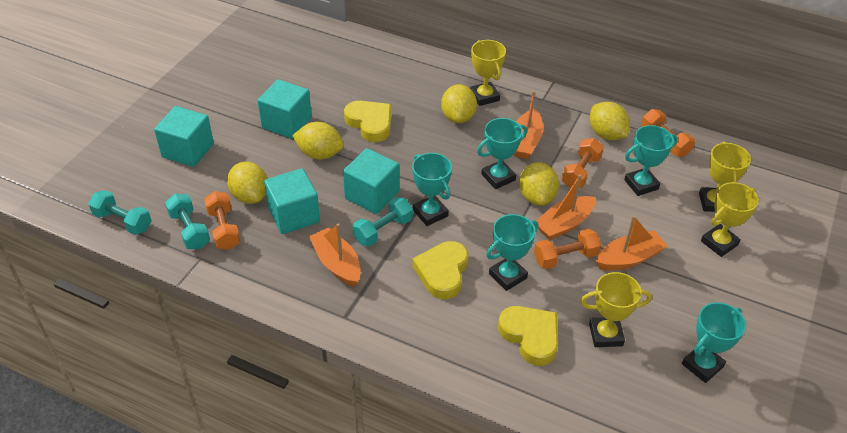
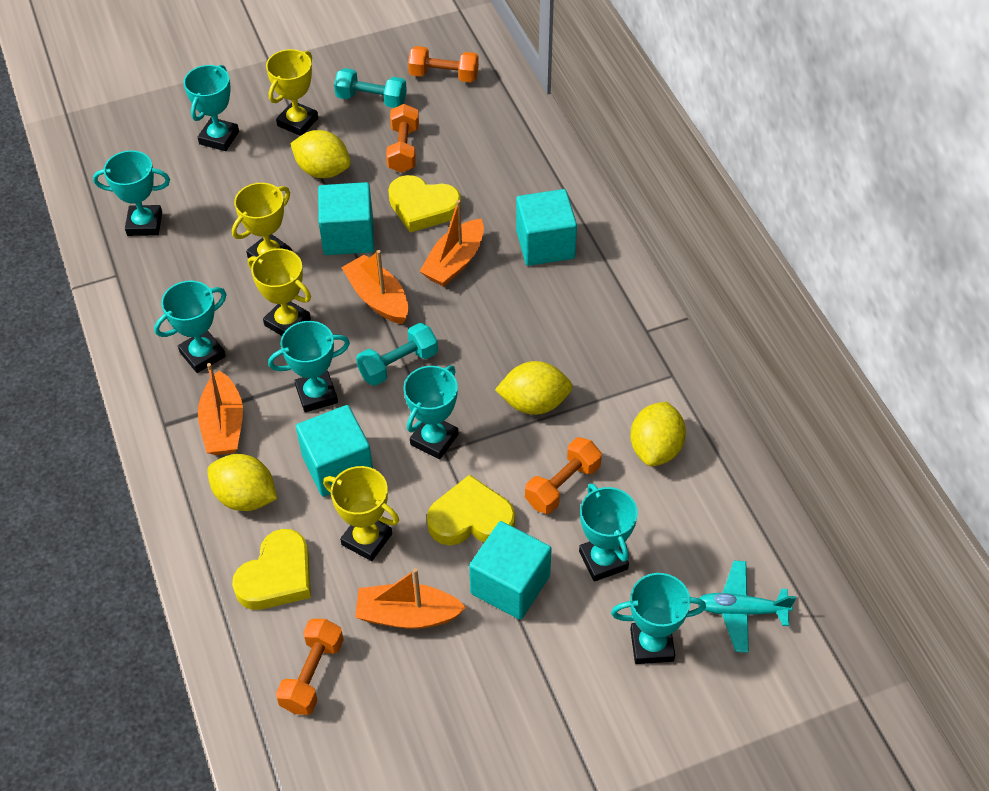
turquoise dumbbell: 3 -> 2
turquoise plane: 0 -> 1
turquoise trophy: 5 -> 7
yellow lemon: 5 -> 4

